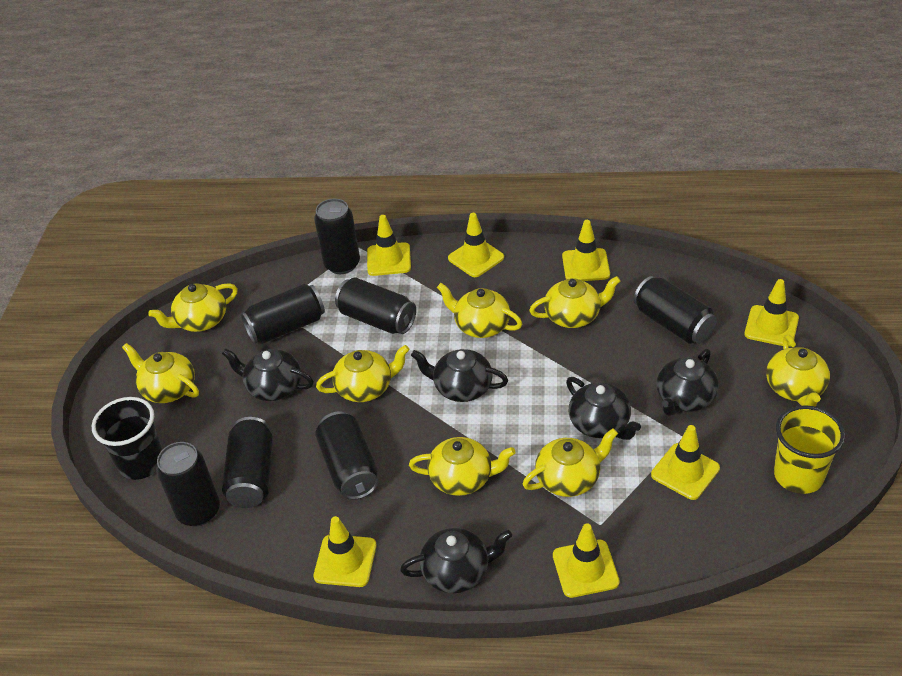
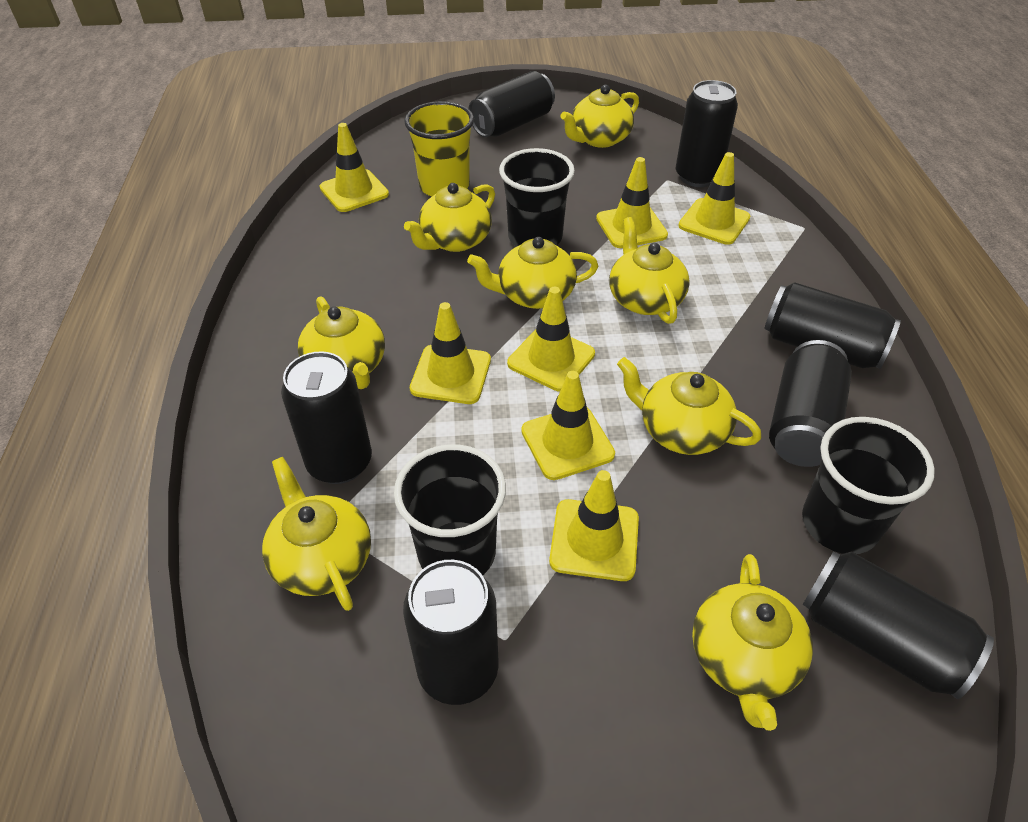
black cup: 1 -> 3
black teapot: 5 -> 0

